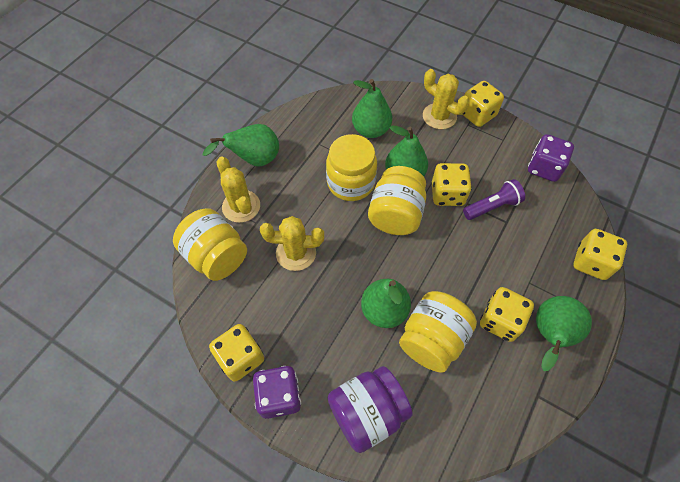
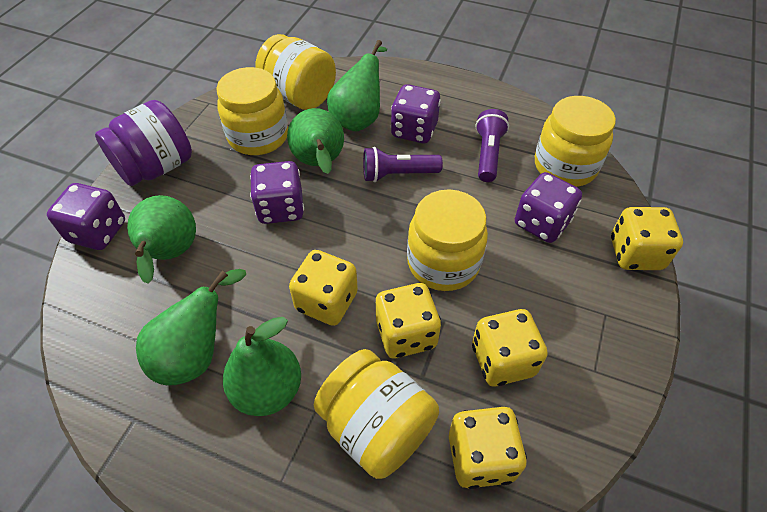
purple dice: 2 -> 4
purple flashlight: 1 -> 2
yellow cactus: 3 -> 0
yellow jar: 4 -> 5

